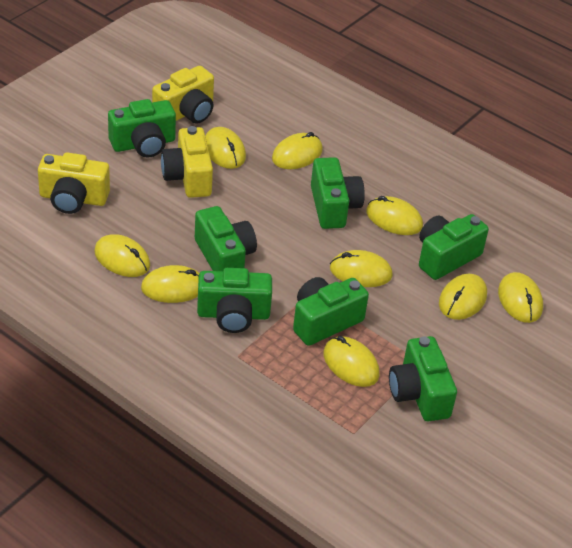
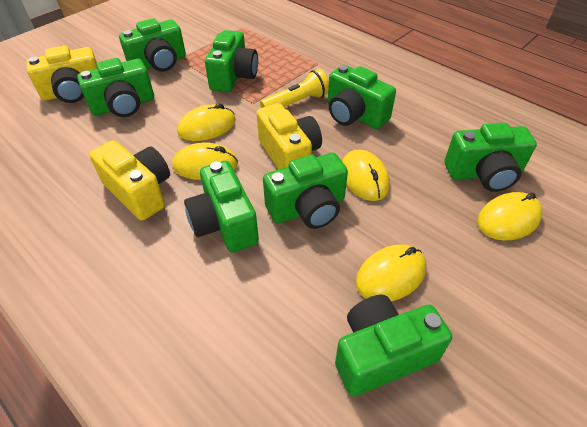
green camera: 7 -> 8
yellow flashlight: 0 -> 1
yellow mouse: 9 -> 5

